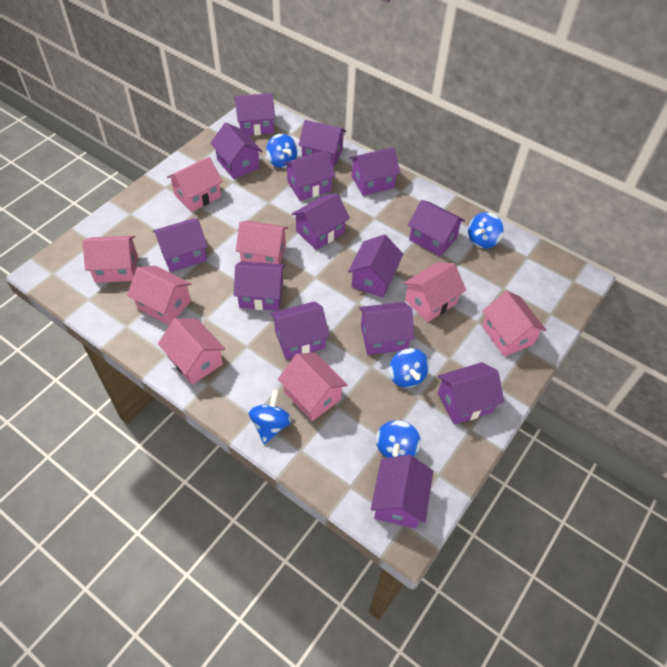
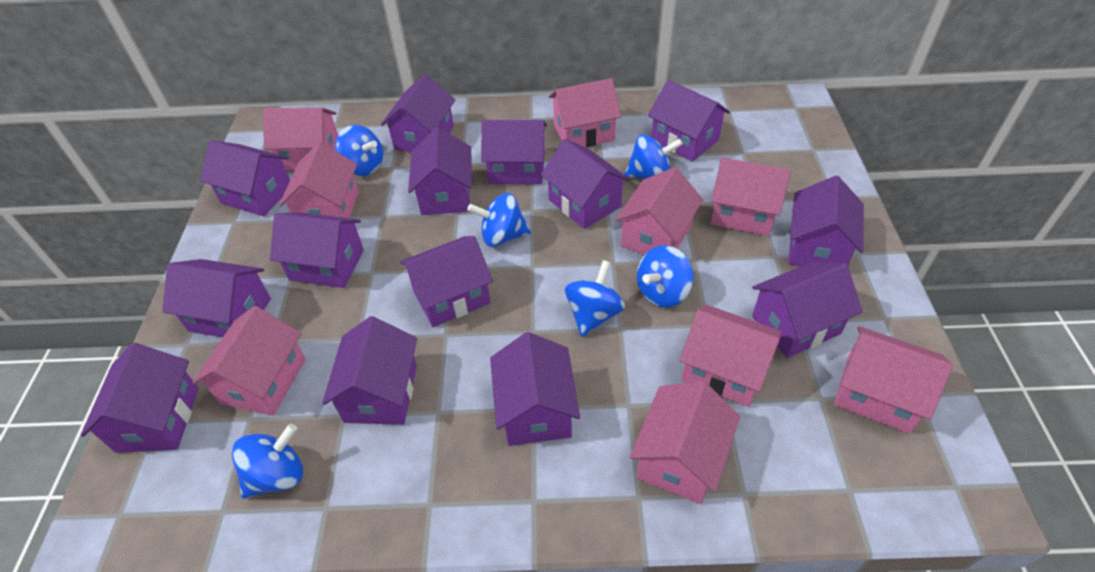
blue spinning top: 5 -> 6
pink house: 8 -> 9

